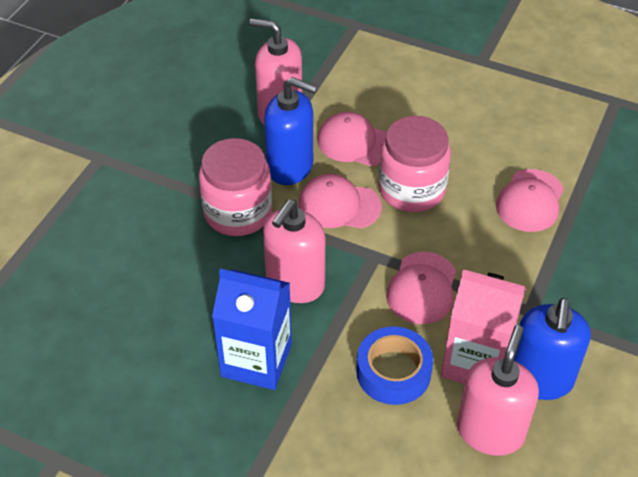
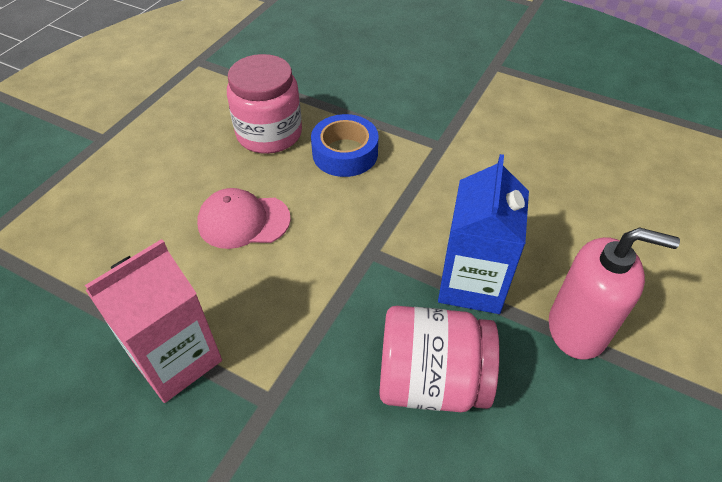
blue soap dispenser: 2 -> 0
pink cap: 4 -> 1
pink soap dispenser: 3 -> 1

